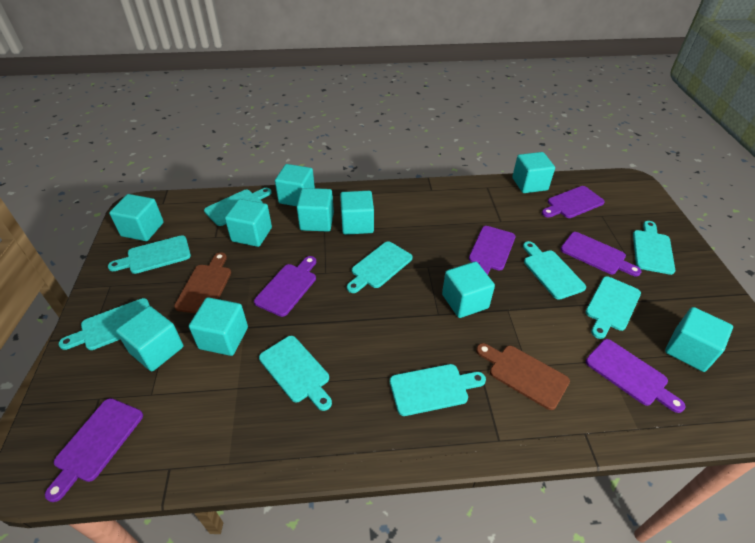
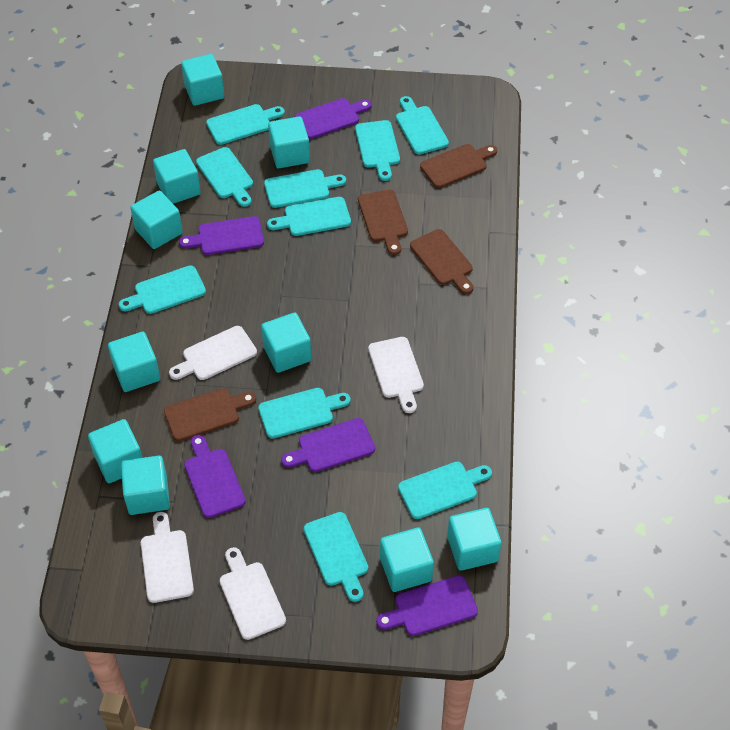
brown cutting board: 2 -> 4
purple cutting board: 6 -> 5
turquoise cutting board: 9 -> 10
white cutting board: 0 -> 4

